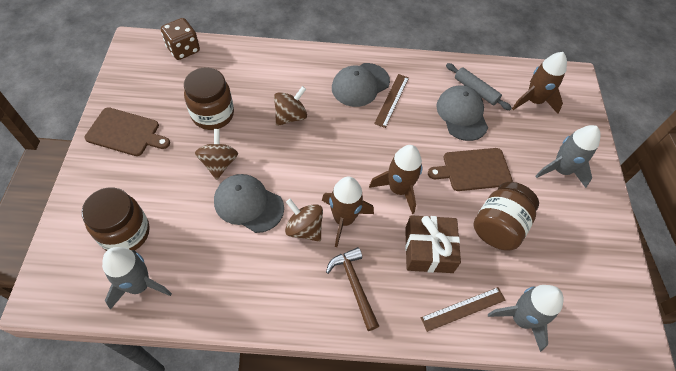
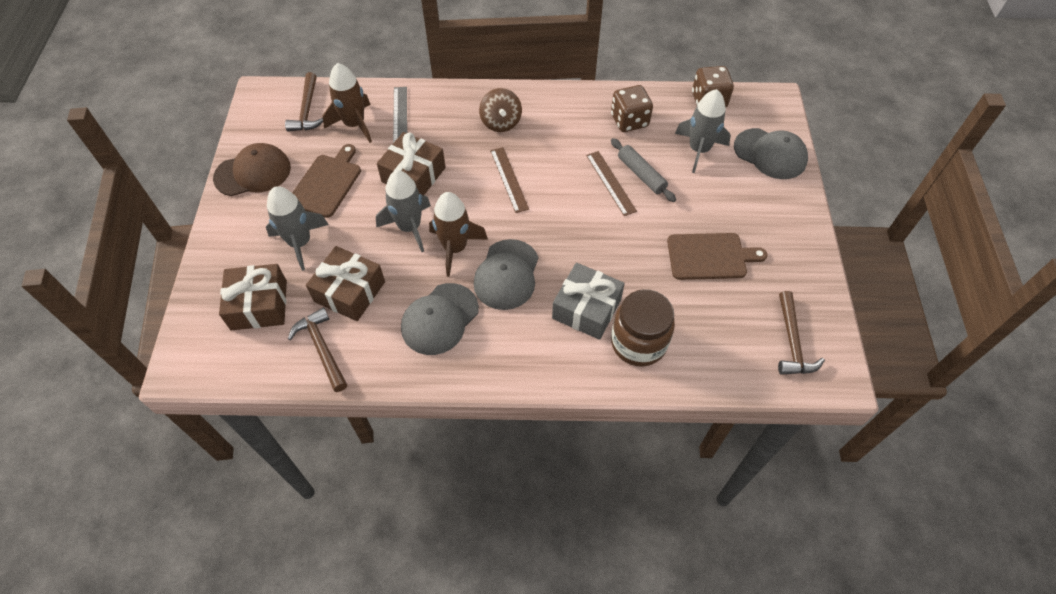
brown cap: 0 -> 1
brown dice: 1 -> 2
brown gift: 1 -> 3
brown hammer: 1 -> 3
brown jar: 3 -> 1
brown rocket: 3 -> 2
brown spinning top: 3 -> 1
grey gift: 0 -> 1
grey ruler: 0 -> 1

